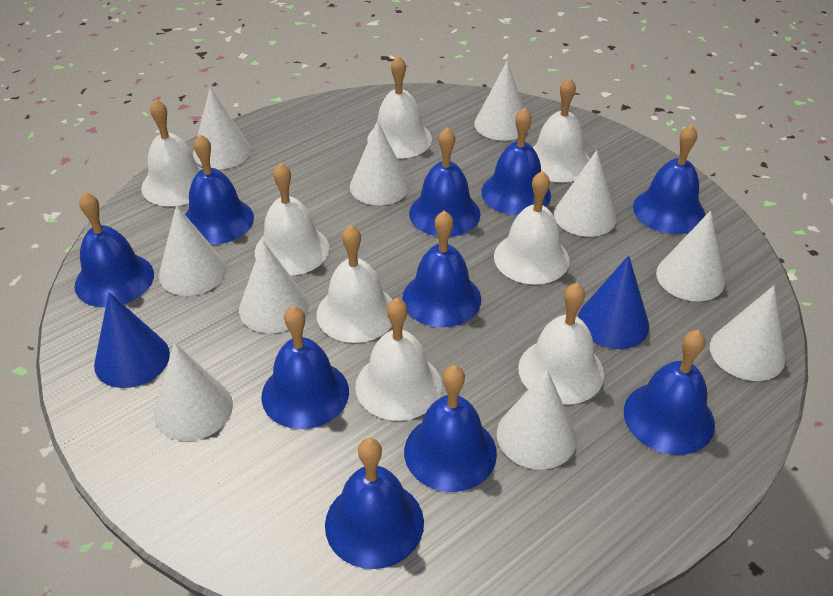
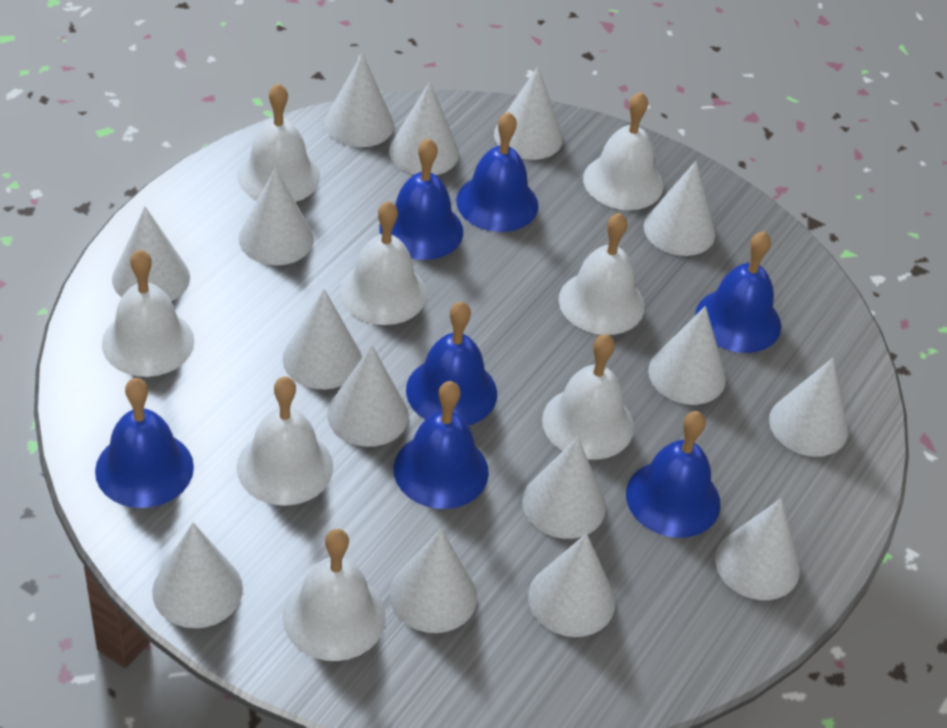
blue bell: 10 -> 7
blue cone: 2 -> 0
white cone: 10 -> 15

